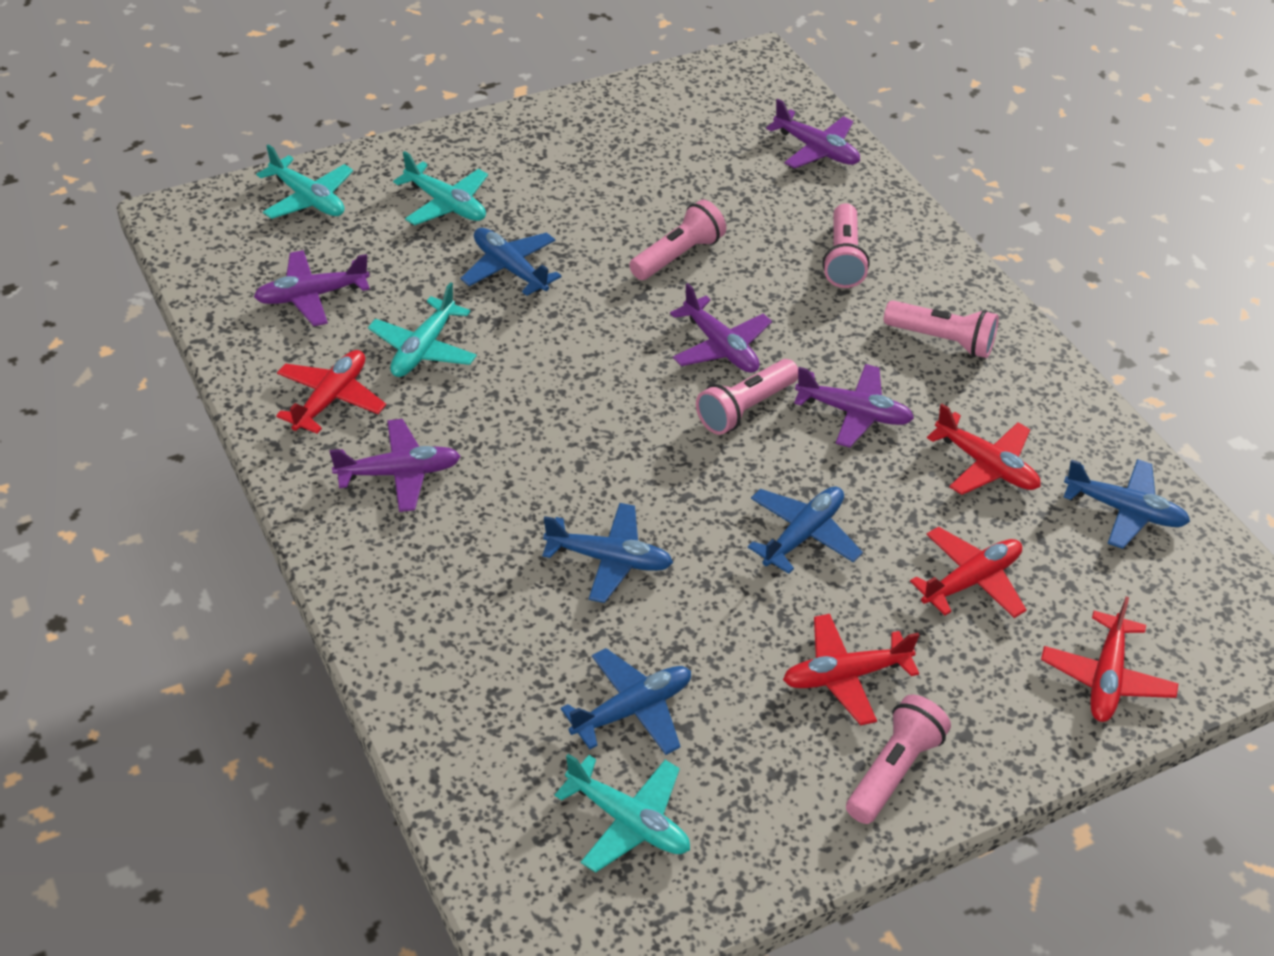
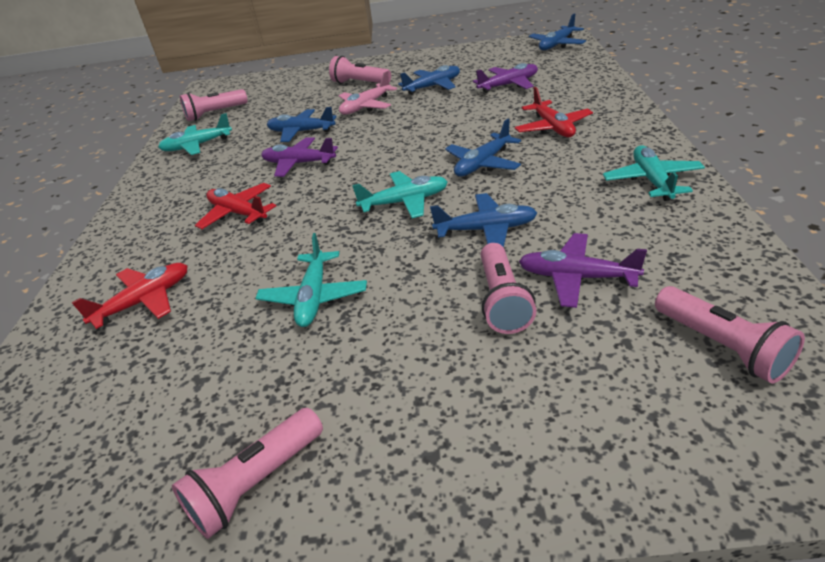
pink plane: 0 -> 1
purple plane: 5 -> 3
red plane: 5 -> 3

